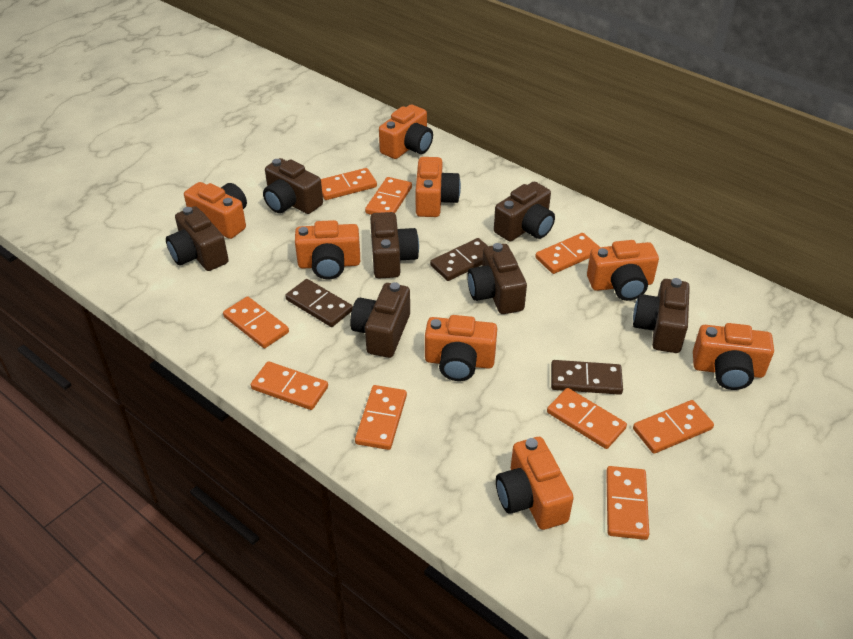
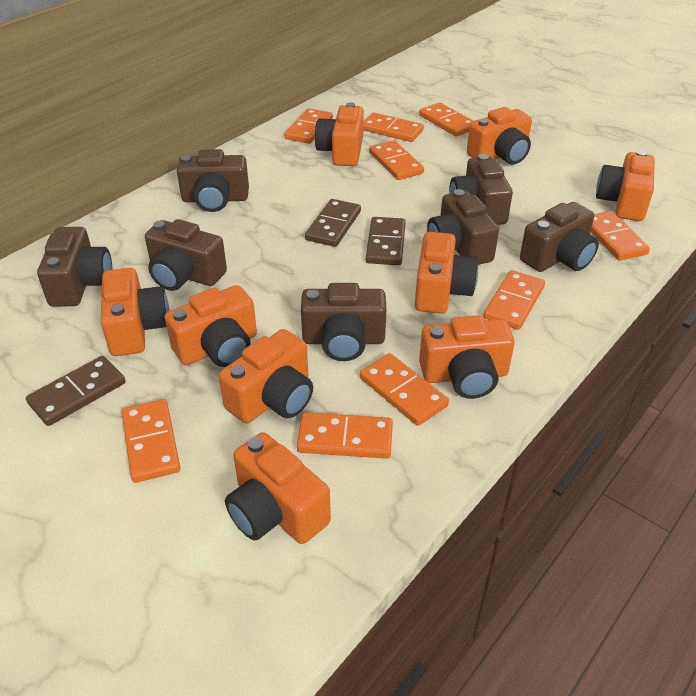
orange camera: 8 -> 9

